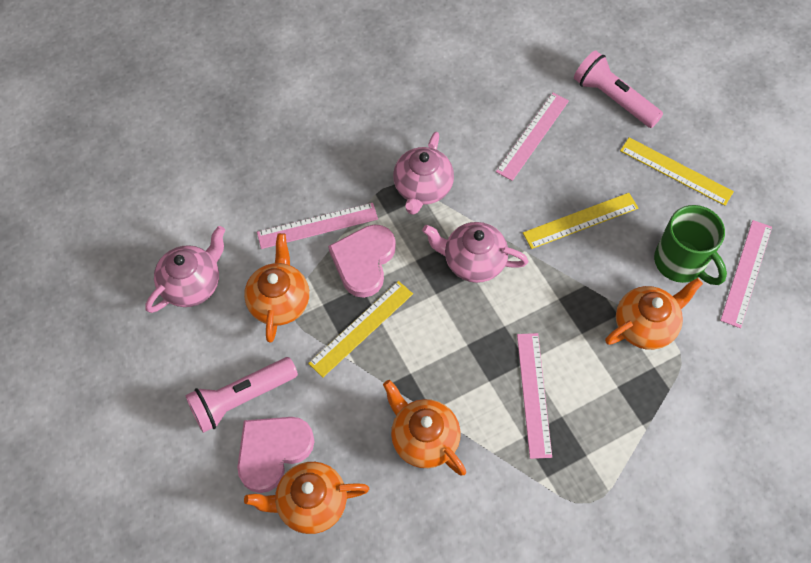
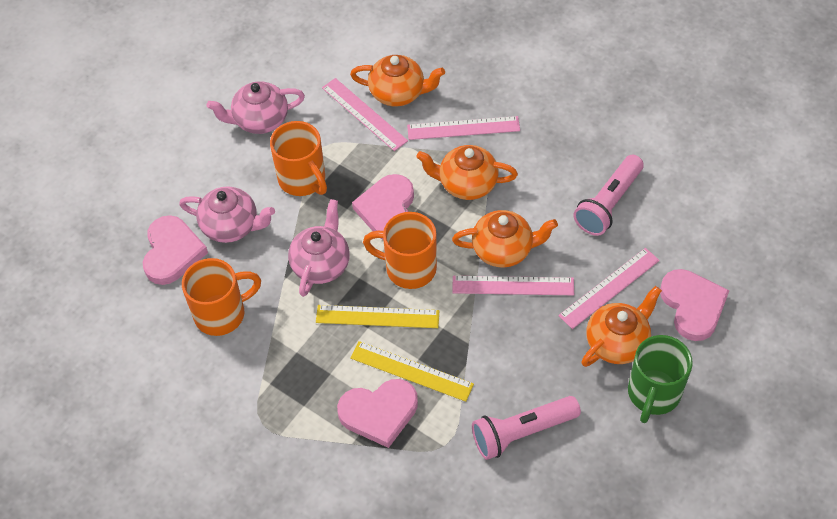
orange mug: 0 -> 3
pink heart: 2 -> 4
yellow ruler: 3 -> 2

